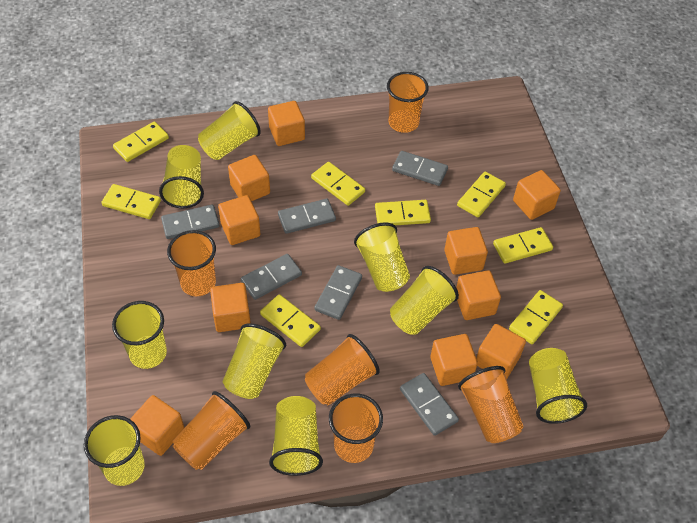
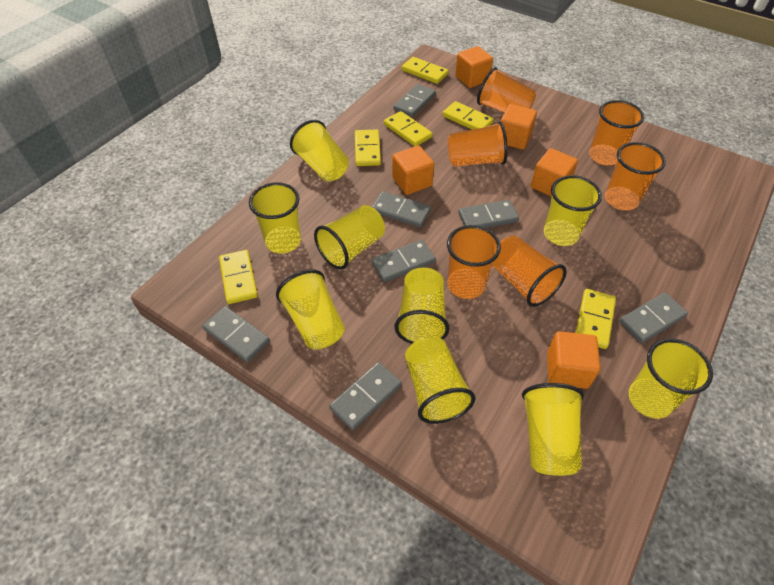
grey domino: 6 -> 7
orange cube: 10 -> 5
yellow domino: 8 -> 6

